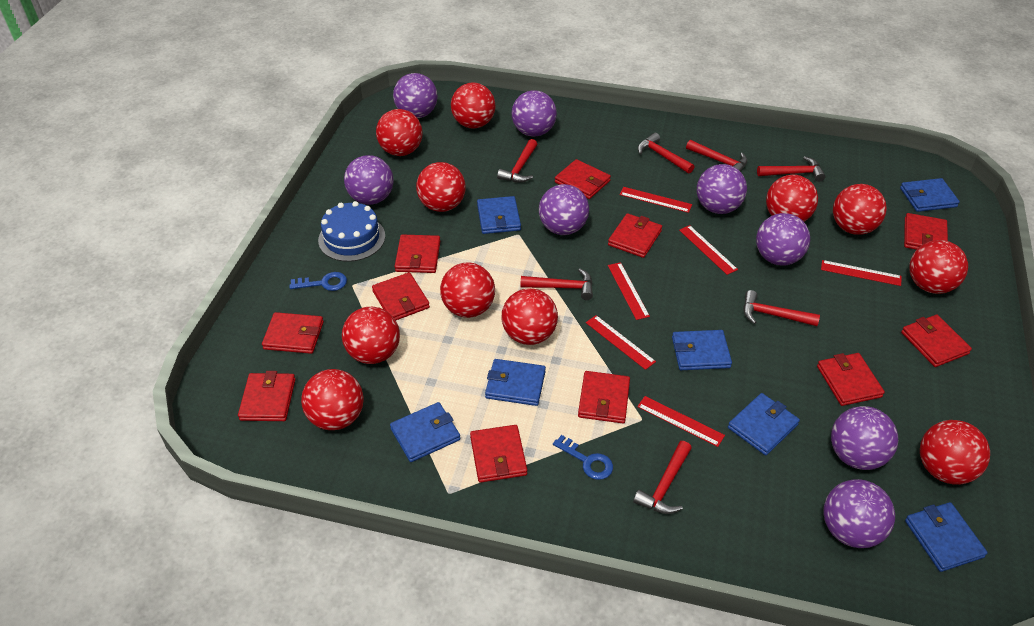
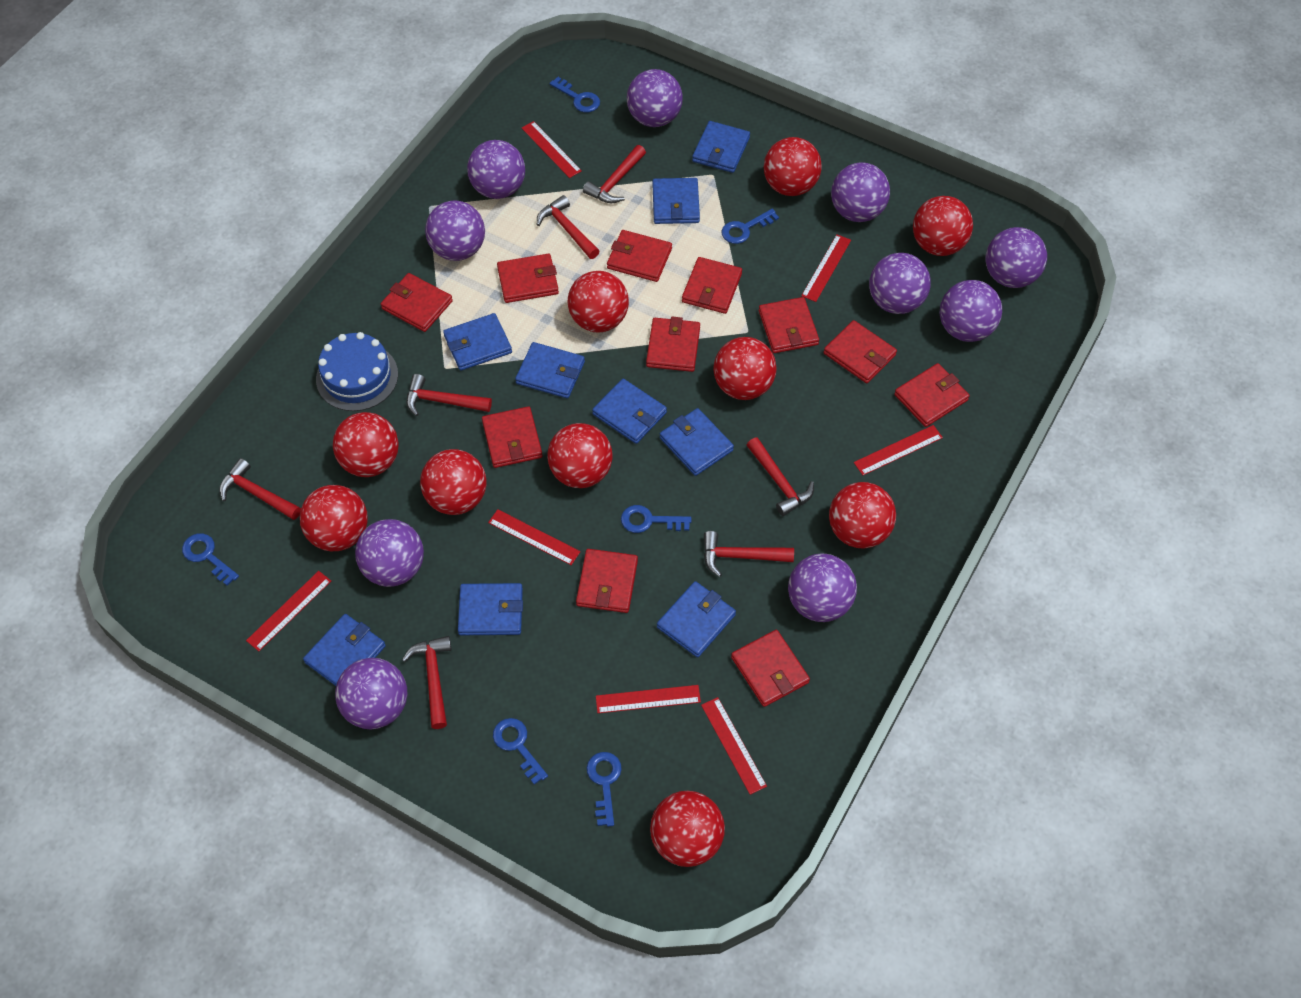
blue key: 2 -> 6
blue wallet: 7 -> 9
purple ball: 8 -> 10
red ball: 11 -> 10
red ruler: 6 -> 7

